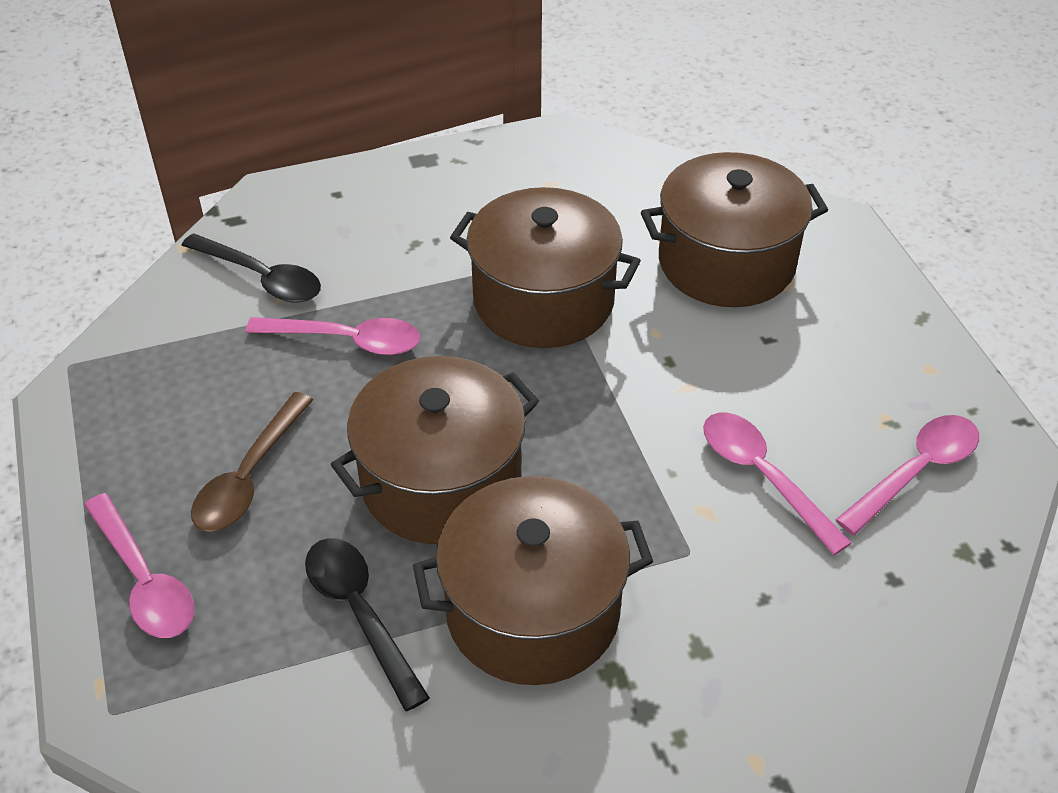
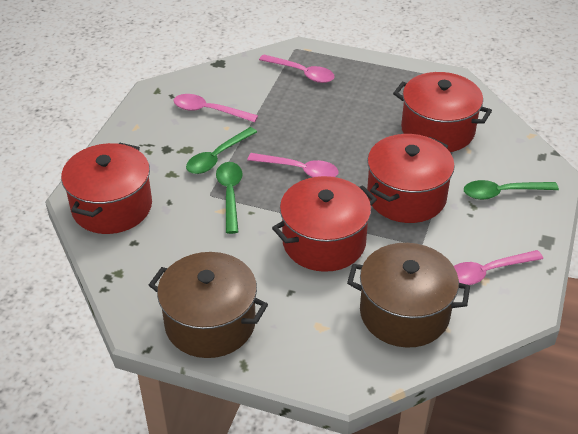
black spoon: 2 -> 0
brown pot: 4 -> 2
brown spoon: 1 -> 0
green spoon: 0 -> 3
red pot: 0 -> 4

